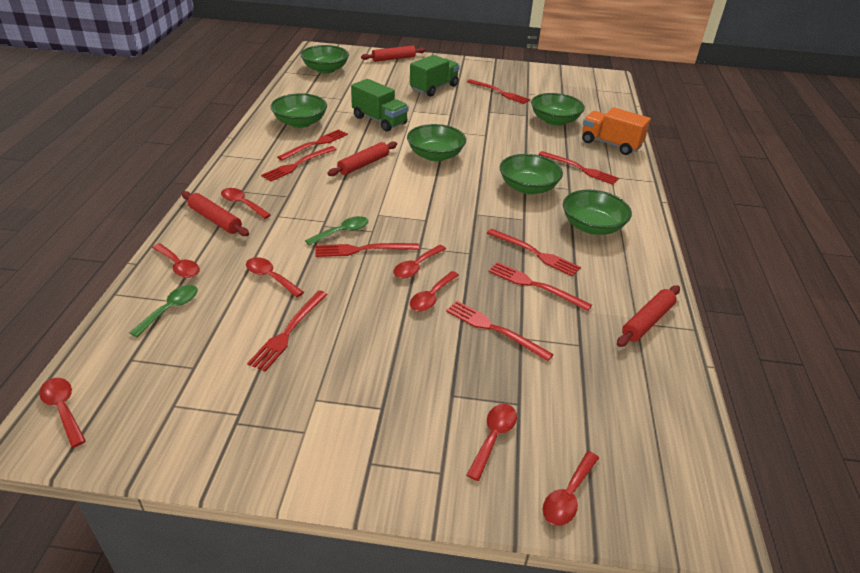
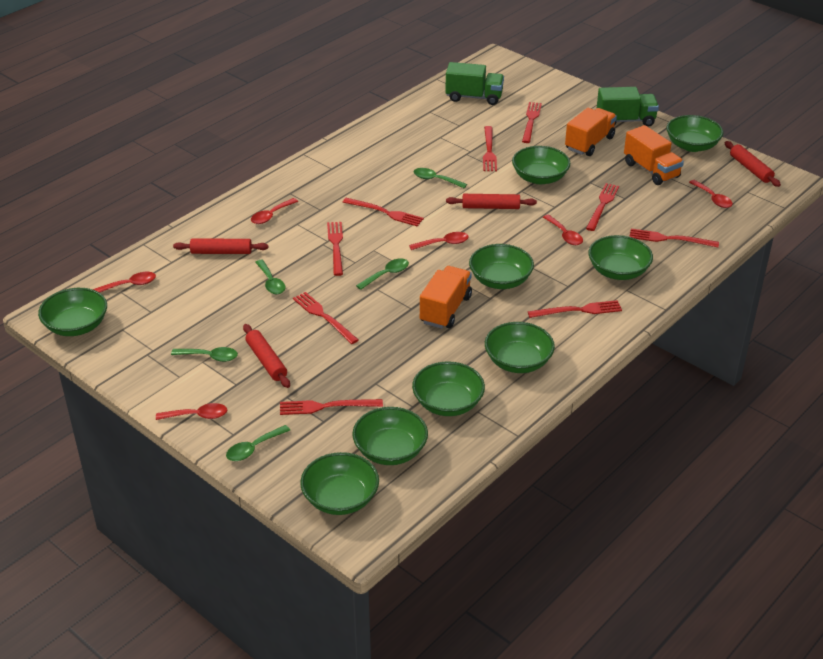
green bowl: 6 -> 9
green spoon: 2 -> 5
orange truck: 1 -> 3
red spoon: 8 -> 6

